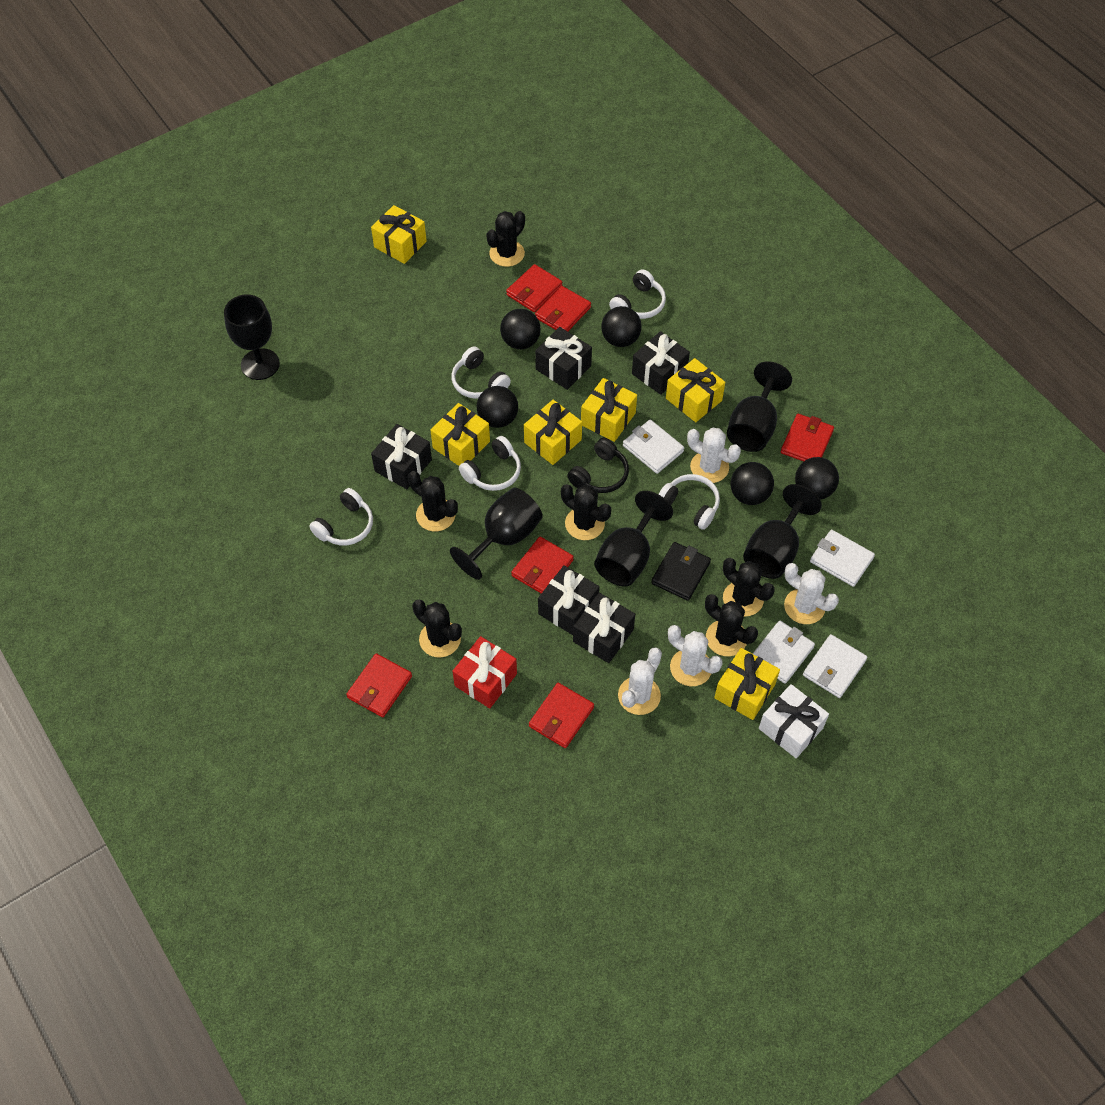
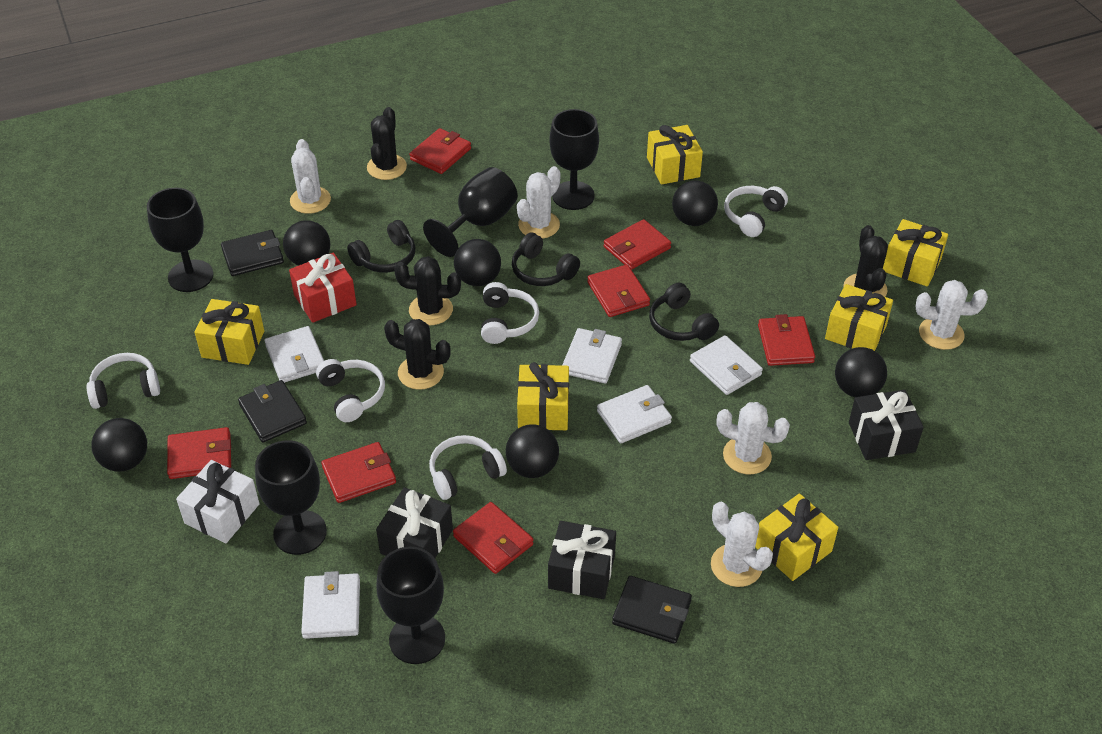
black ball: 5 -> 6
black cactus: 6 -> 4
black gift: 5 -> 3
black headphones: 1 -> 3
black wallet: 1 -> 3
red wallet: 6 -> 7
white cactus: 4 -> 5
white wallet: 4 -> 5

